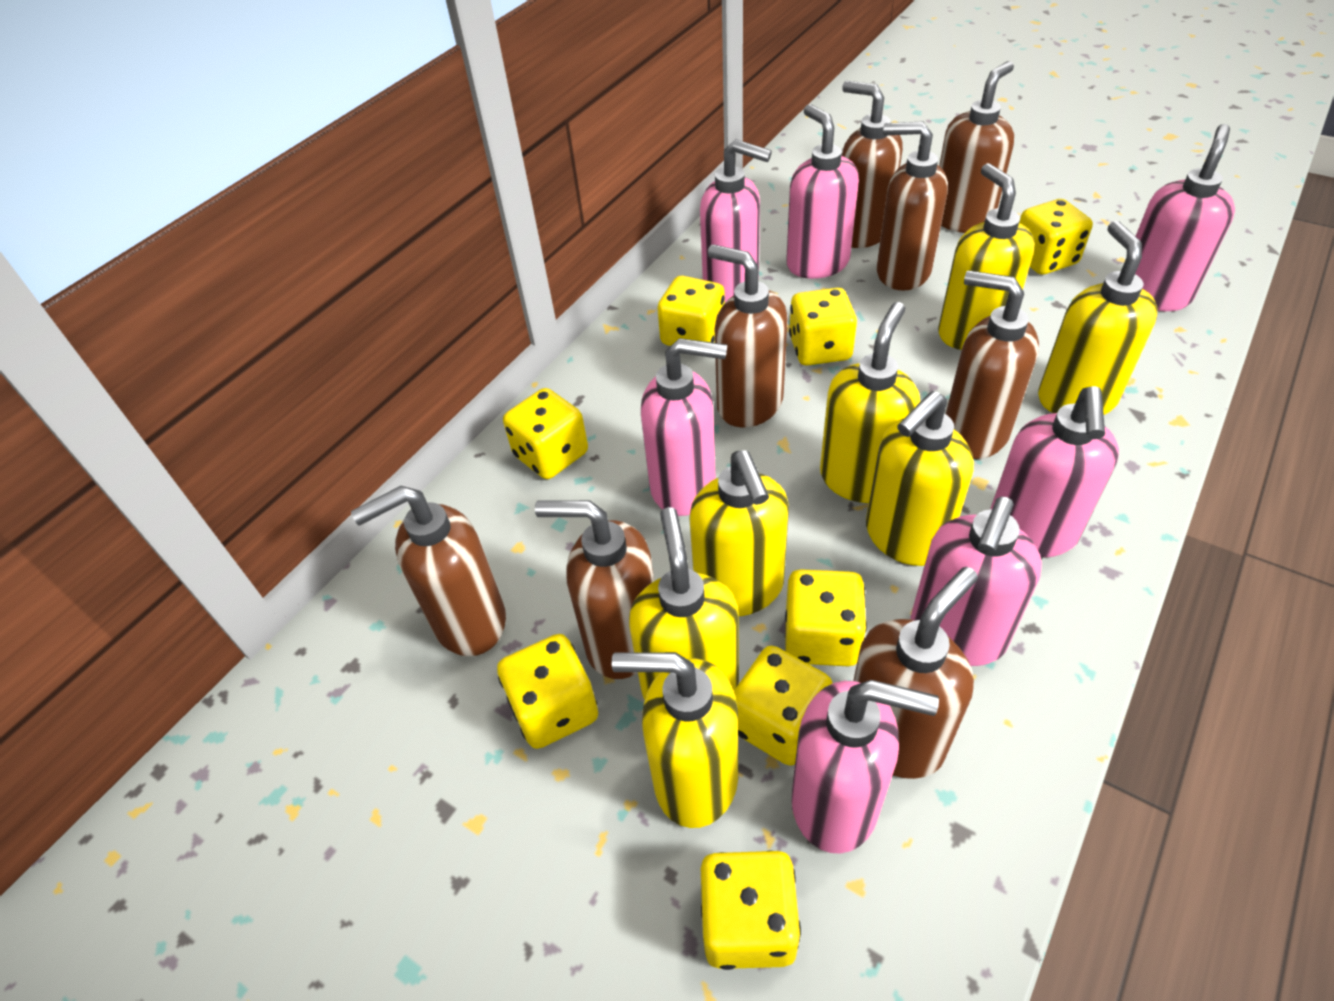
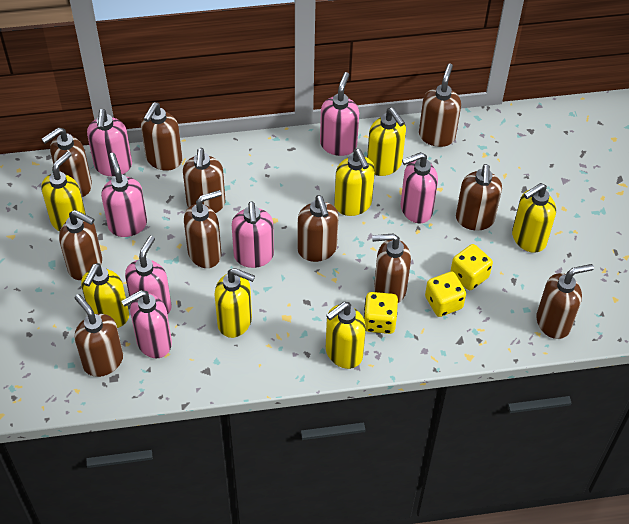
brown soap dispenser: 8 -> 11
yellow dice: 8 -> 3

